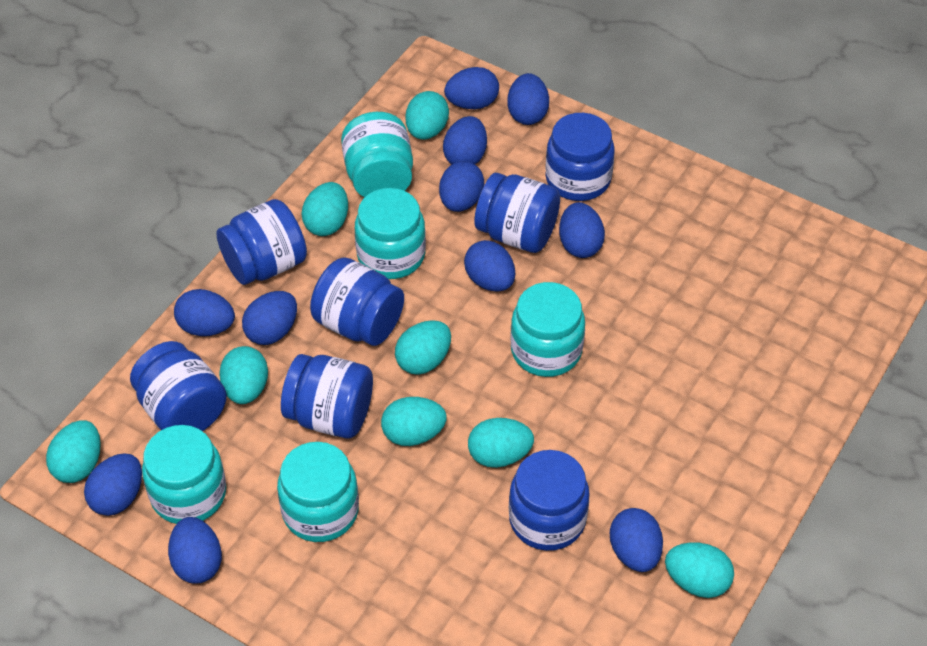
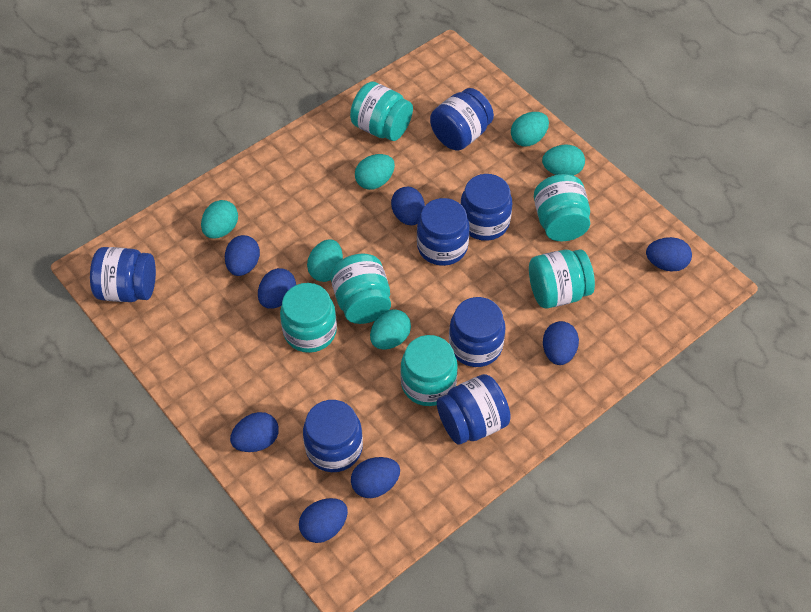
blue egg: 11 -> 8
turquoise egg: 8 -> 6
turquoise jar: 5 -> 6

